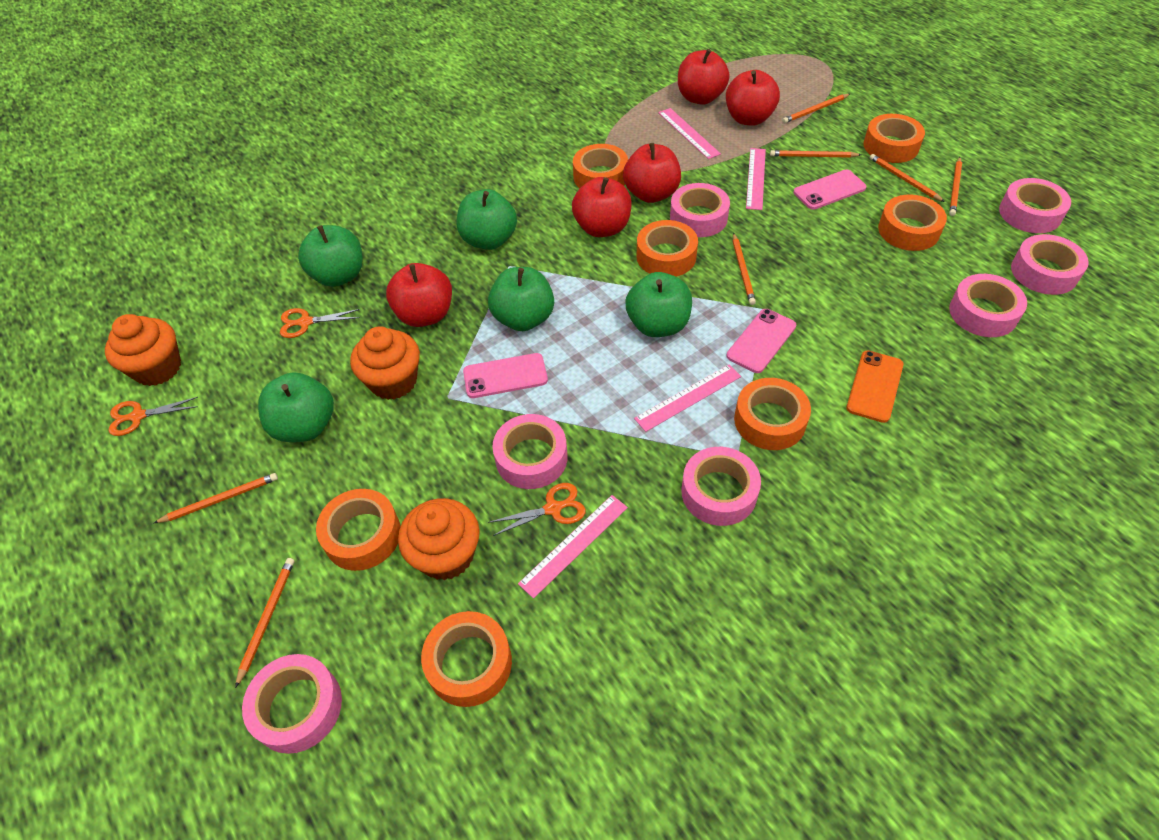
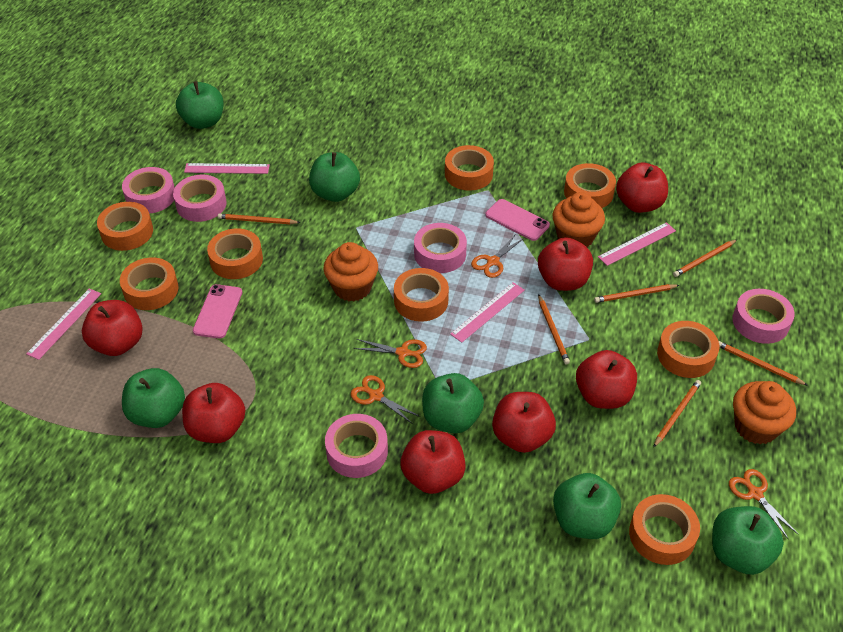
green apple: 5 -> 6
orange pencil: 7 -> 6
orange phone: 1 -> 0
orange scissors: 3 -> 4
orange tape: 7 -> 8
pink phone: 3 -> 2
pink tape: 7 -> 5
red apple: 5 -> 7

